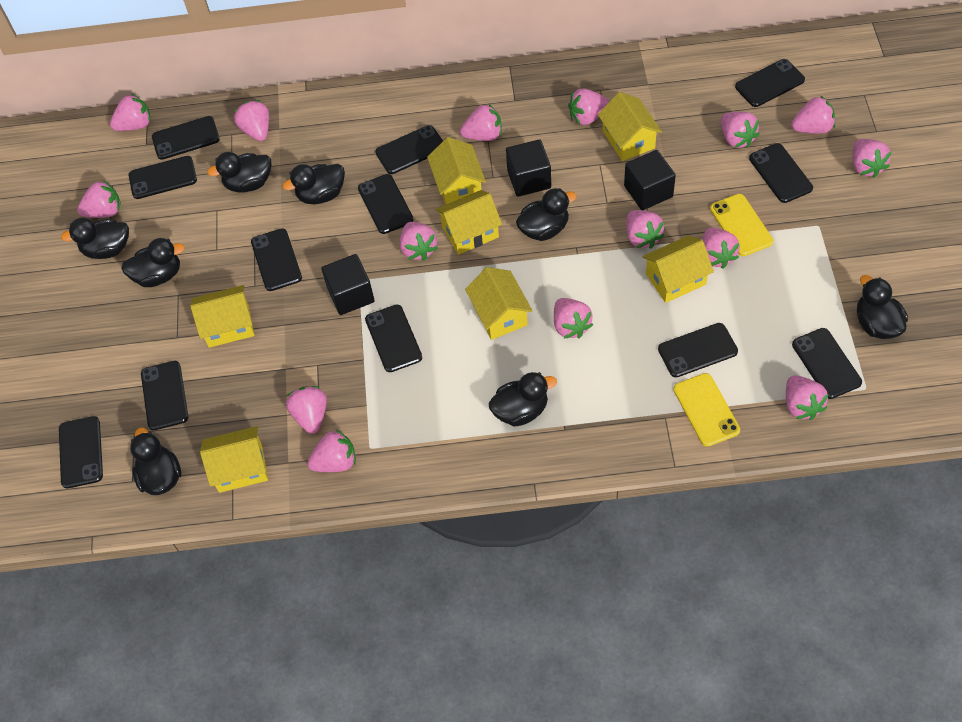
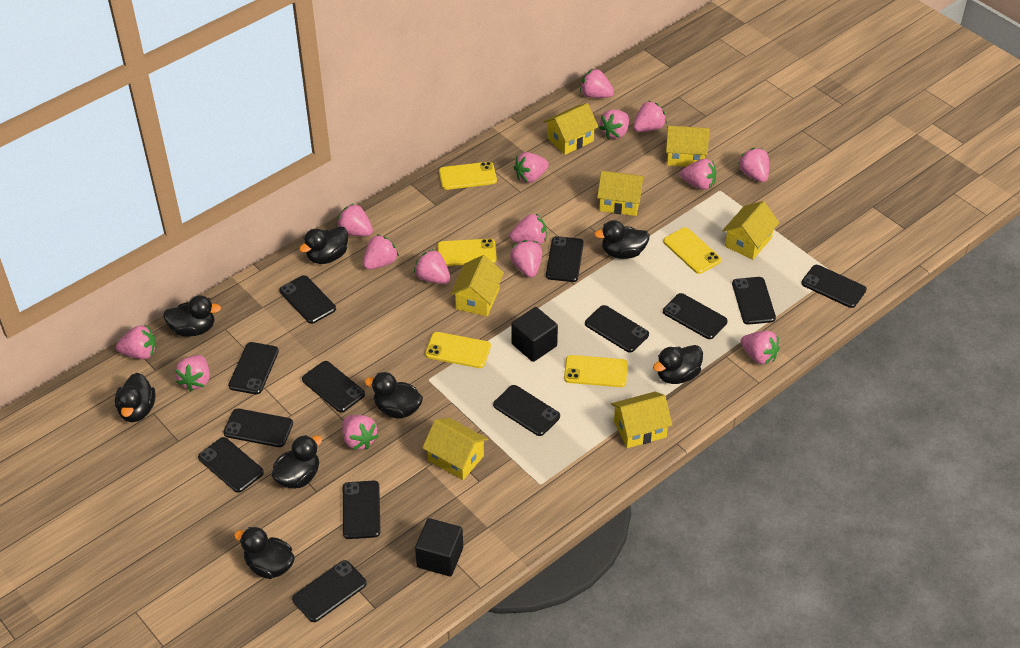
black cube: 3 -> 2
black phone: 12 -> 13
yellow phone: 2 -> 5

